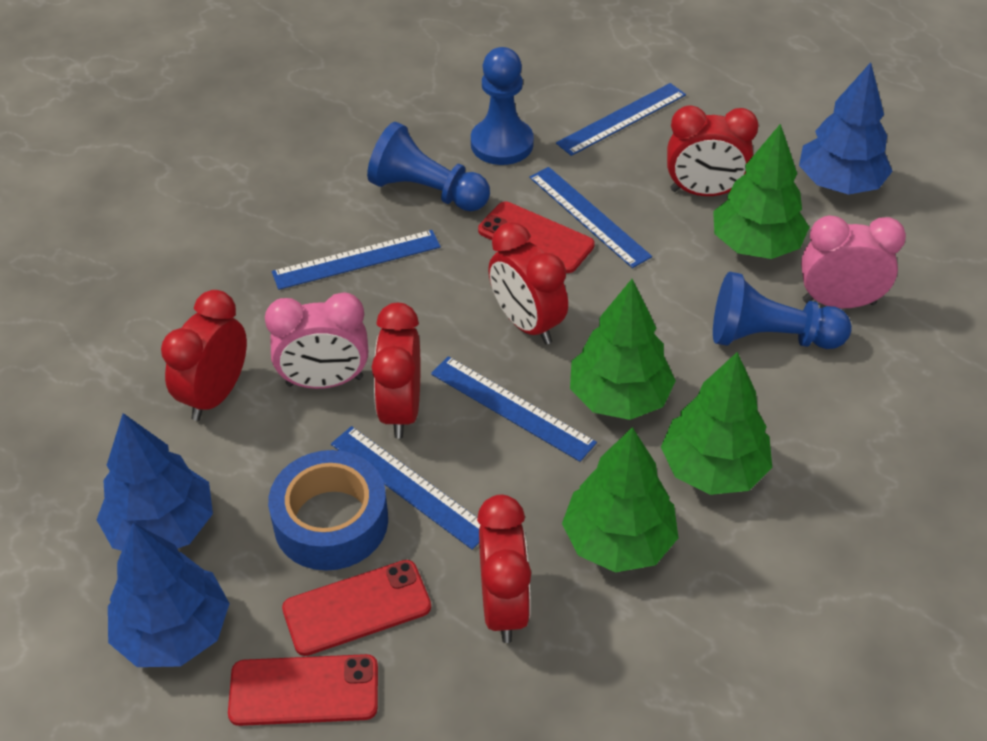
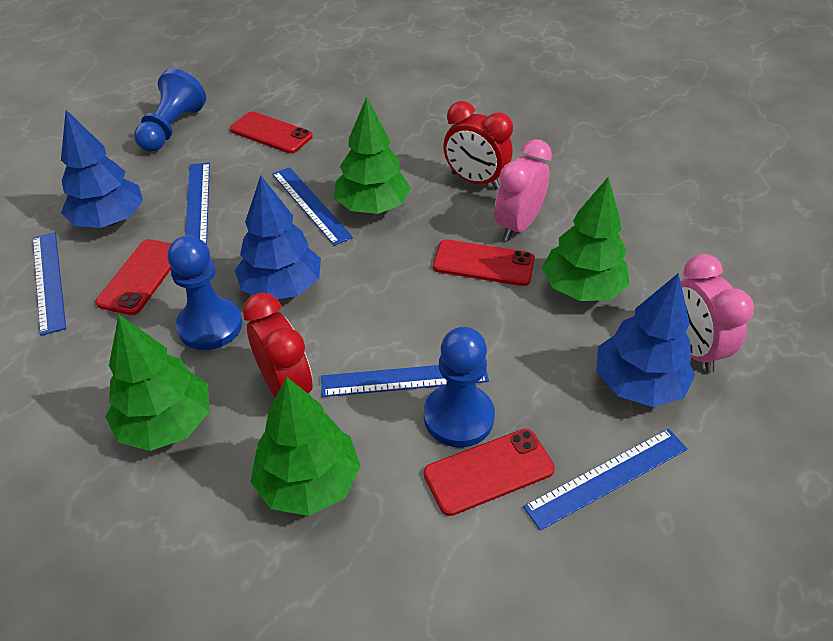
blue tape: 1 -> 0
red clock: 5 -> 2
red phone: 3 -> 4

